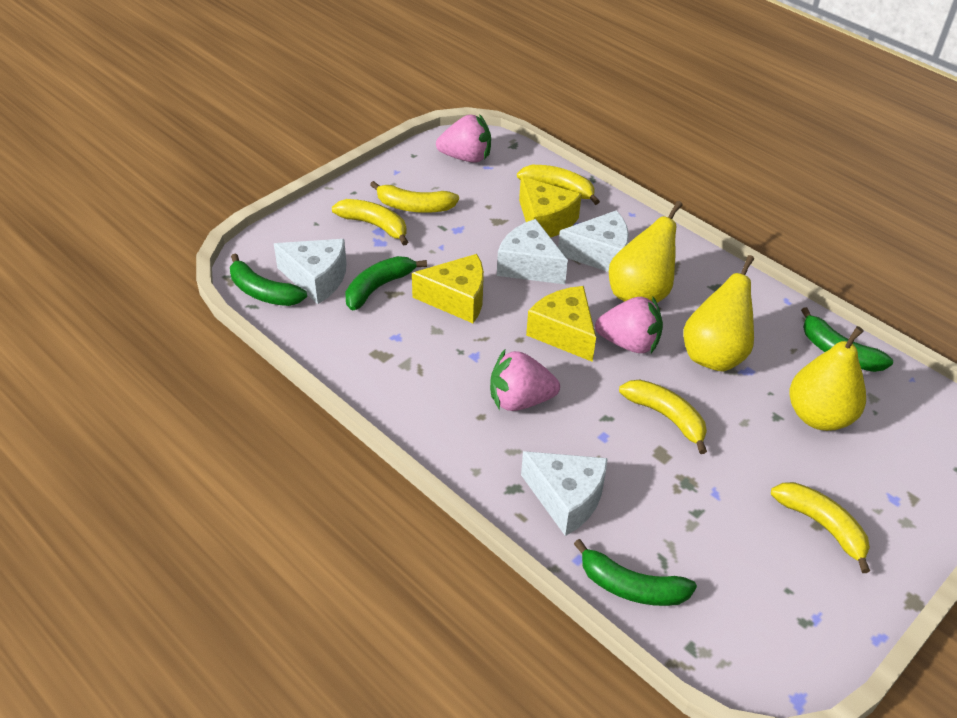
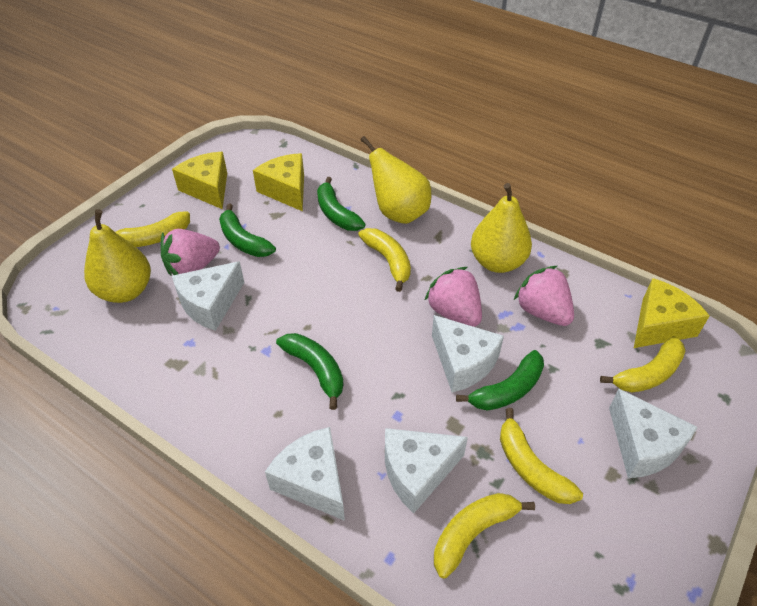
white cheese: 4 -> 5

